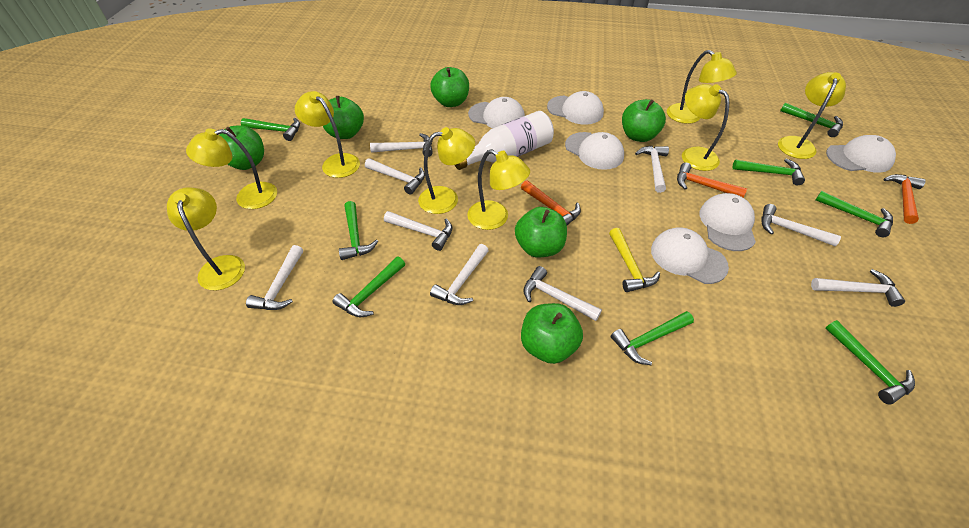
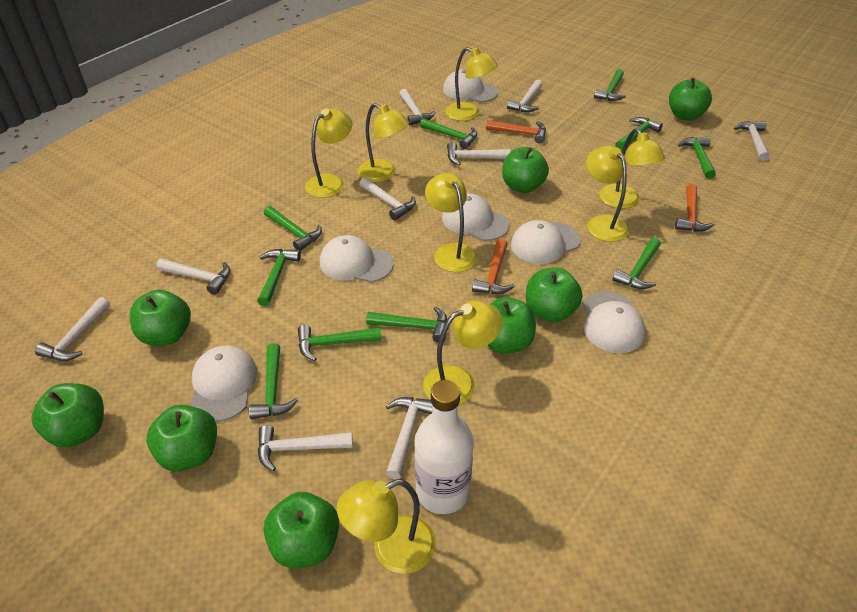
green apple: 6 -> 8
green hammer: 8 -> 10
yellow hammer: 1 -> 0

